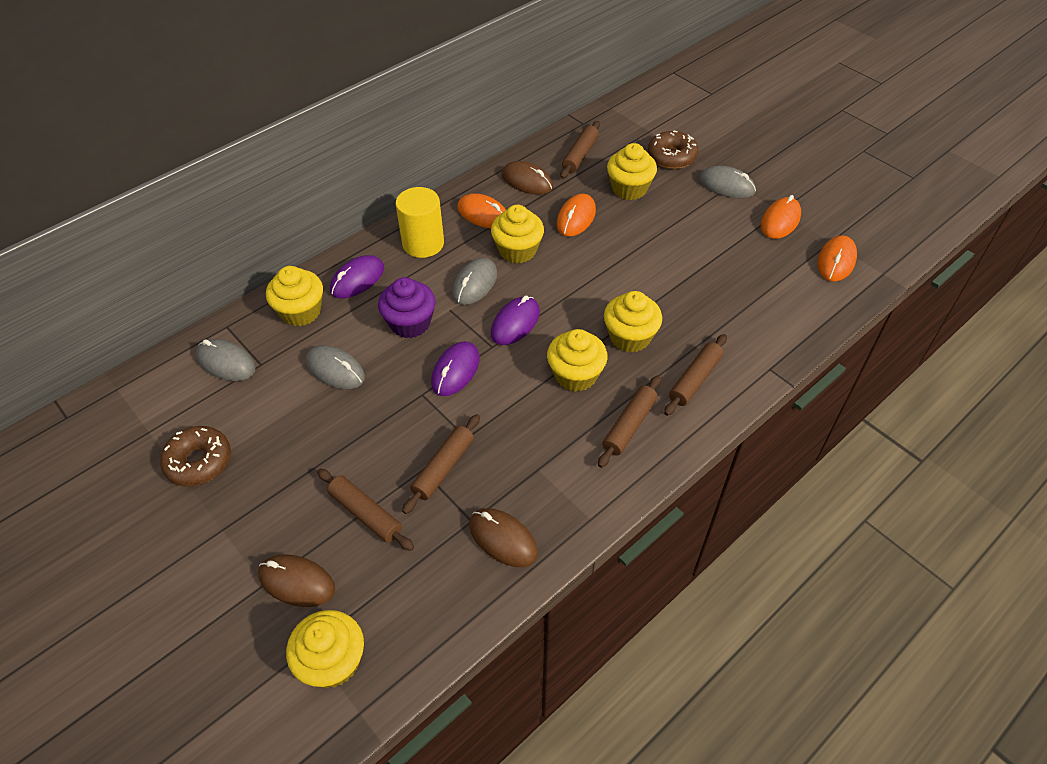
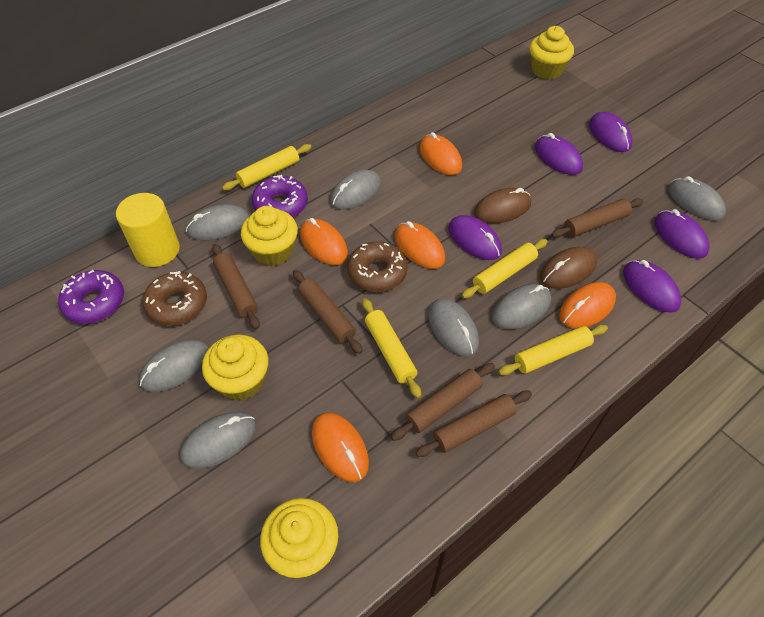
brown mouse: 3 -> 2
grey mouse: 4 -> 7
orange mouse: 4 -> 5
purple cupcake: 1 -> 0
purple donut: 0 -> 2
purple mouse: 3 -> 5
yellow cupcake: 6 -> 4
yellow rolling pin: 0 -> 4

